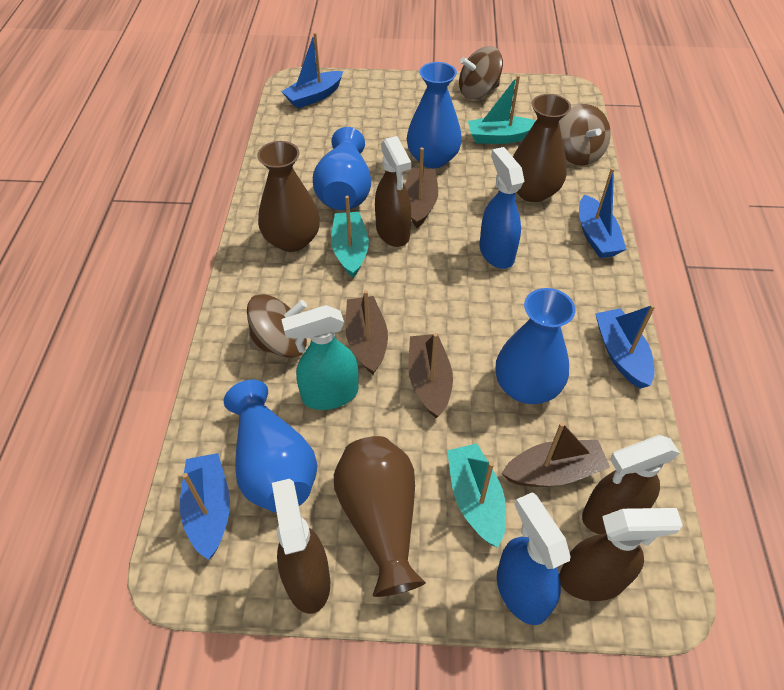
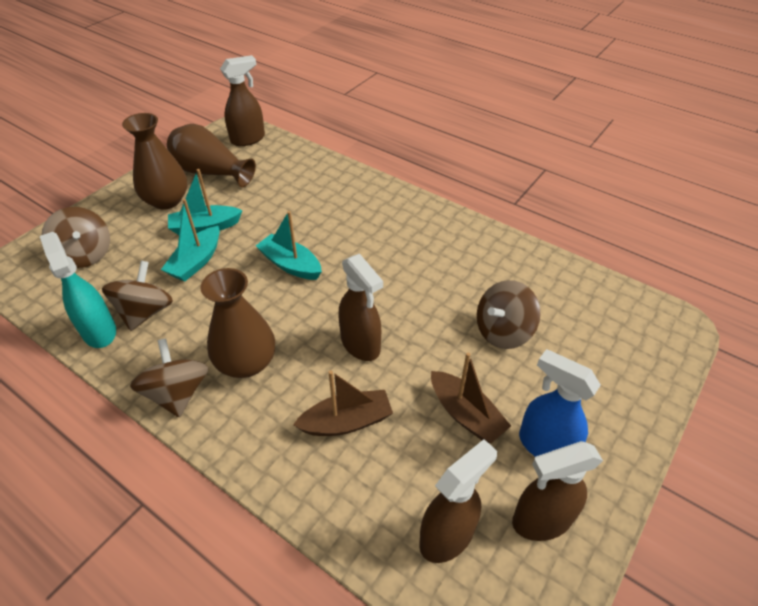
blue boat: 4 -> 0
blue spray bottle: 2 -> 1
blue vase: 4 -> 0
brown boat: 4 -> 2
brown spinning top: 3 -> 4

